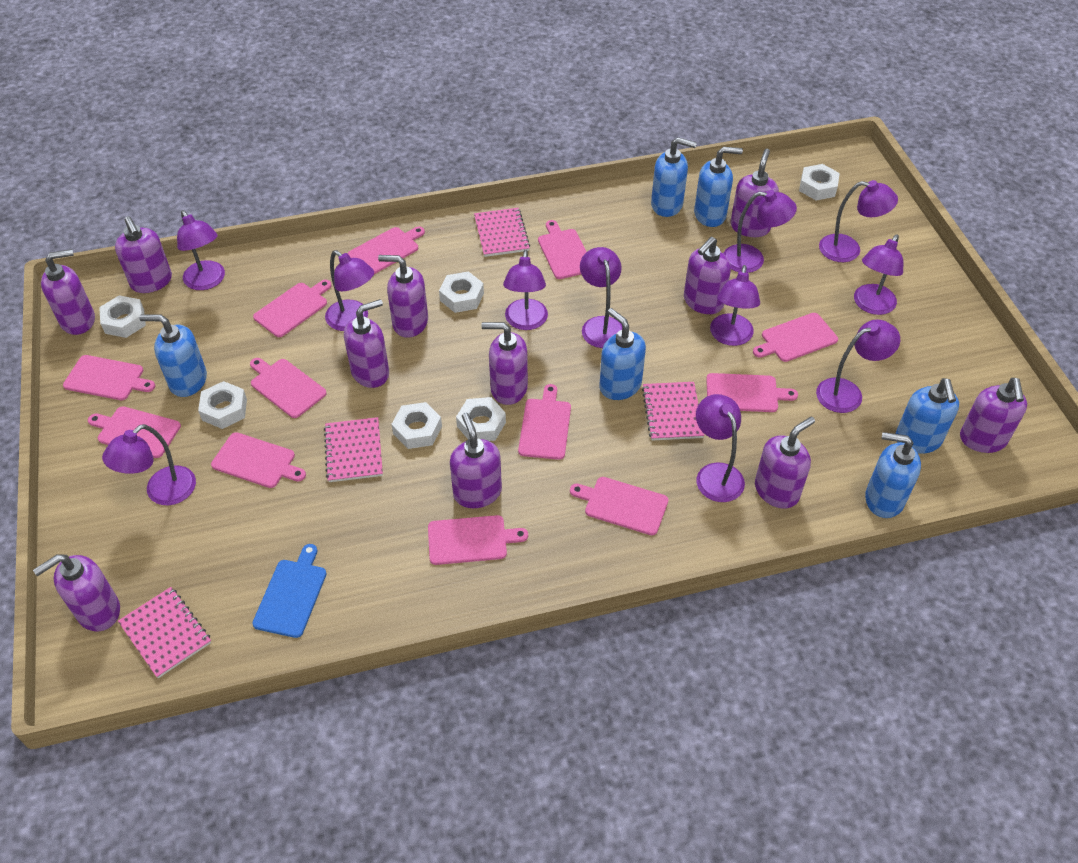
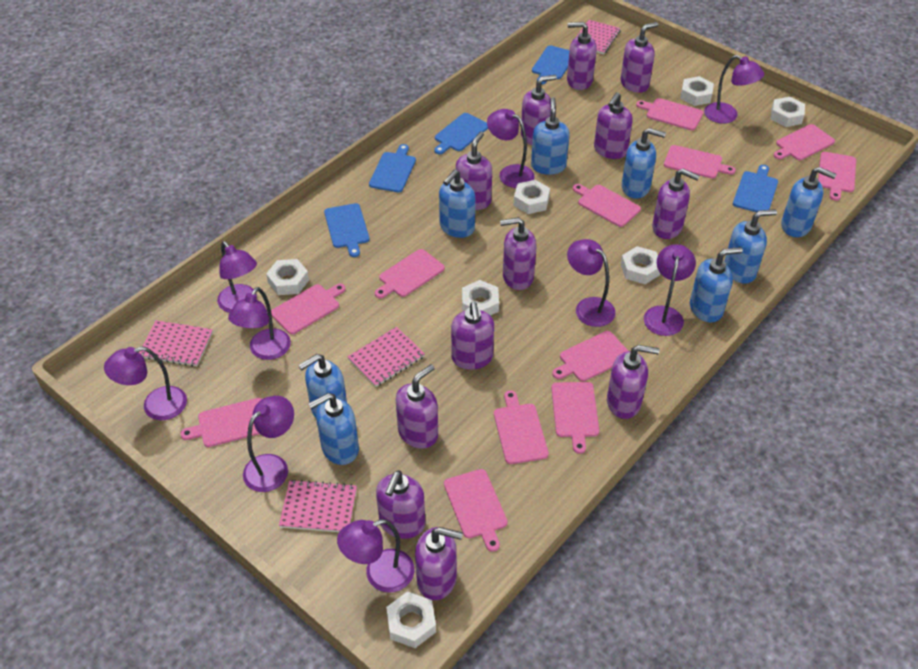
blue cutting board: 1 -> 5
blue soap dispenser: 6 -> 8
purple lamp: 11 -> 9
purple soap dispenser: 11 -> 12
white nut: 6 -> 7

